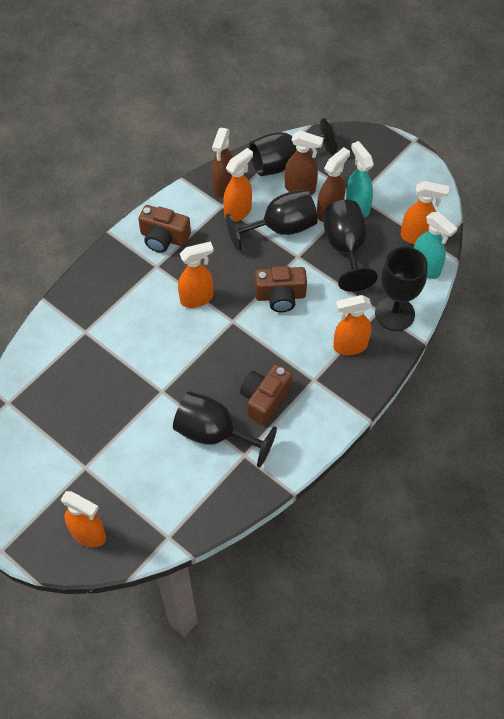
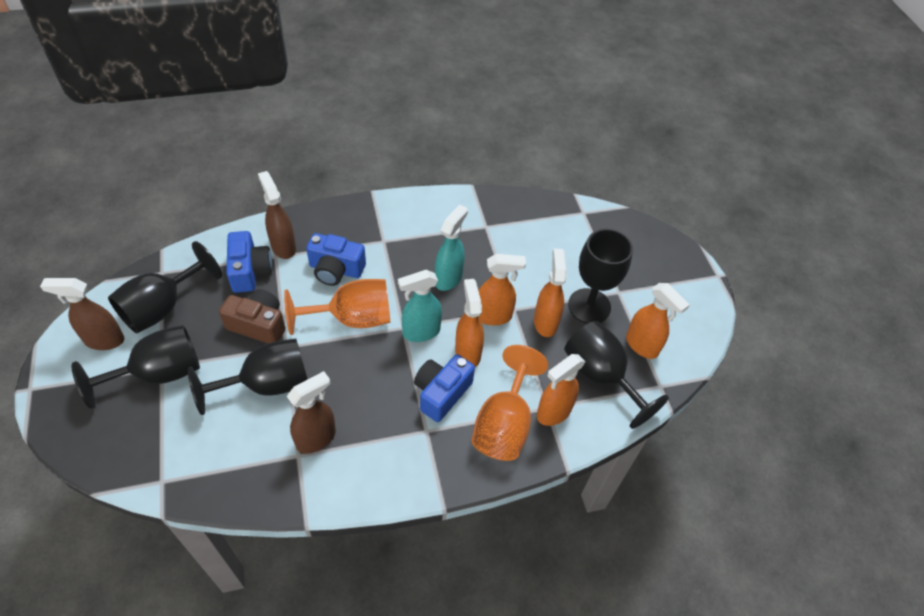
blue camera: 0 -> 3
brown camera: 3 -> 1
orange goblet: 0 -> 2

